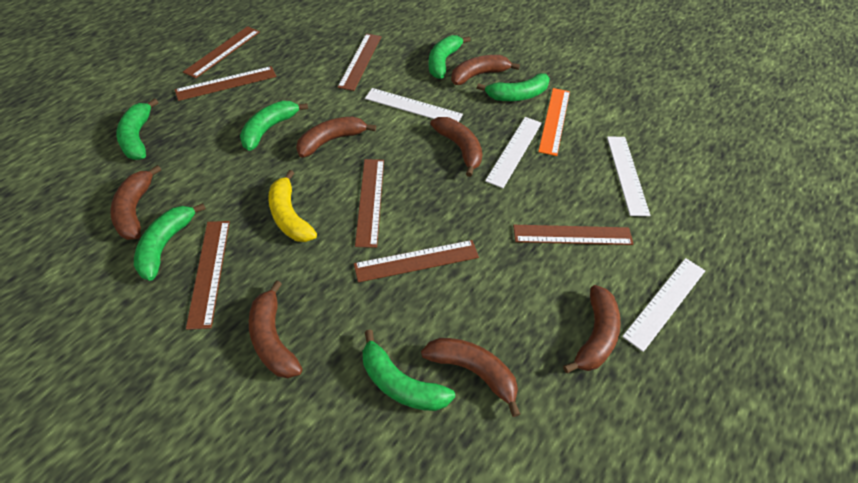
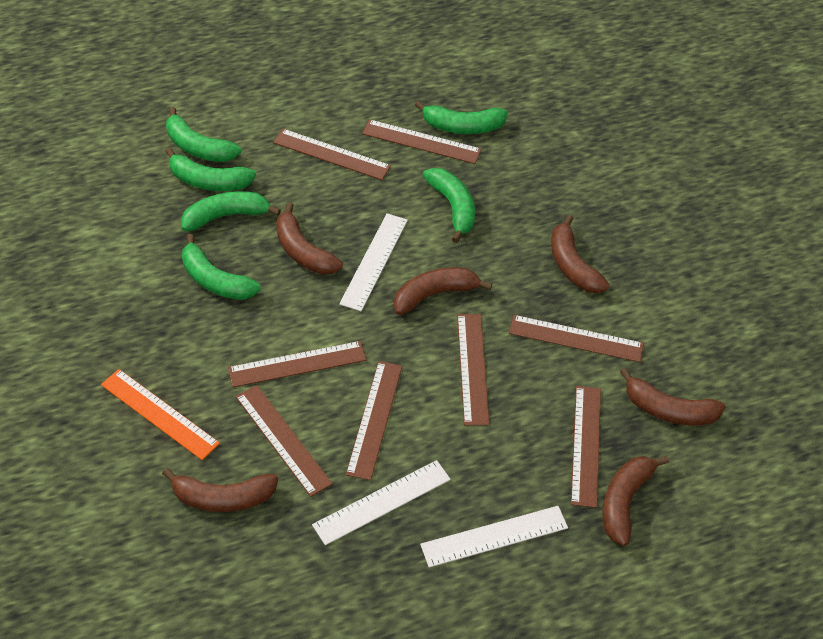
brown banana: 7 -> 6
brown ruler: 7 -> 8
white ruler: 4 -> 3
yellow banana: 1 -> 0

